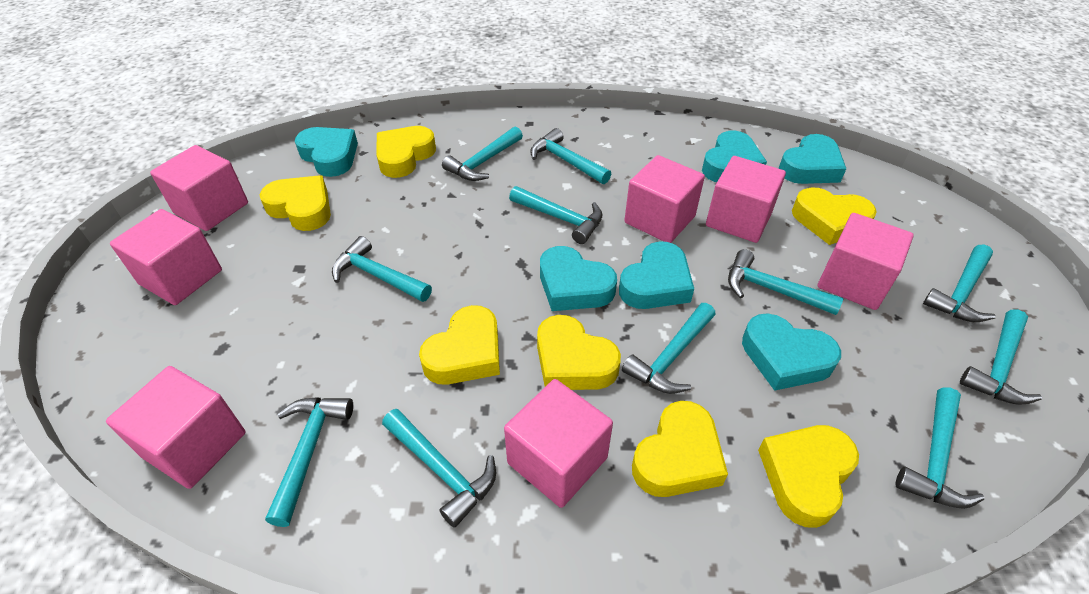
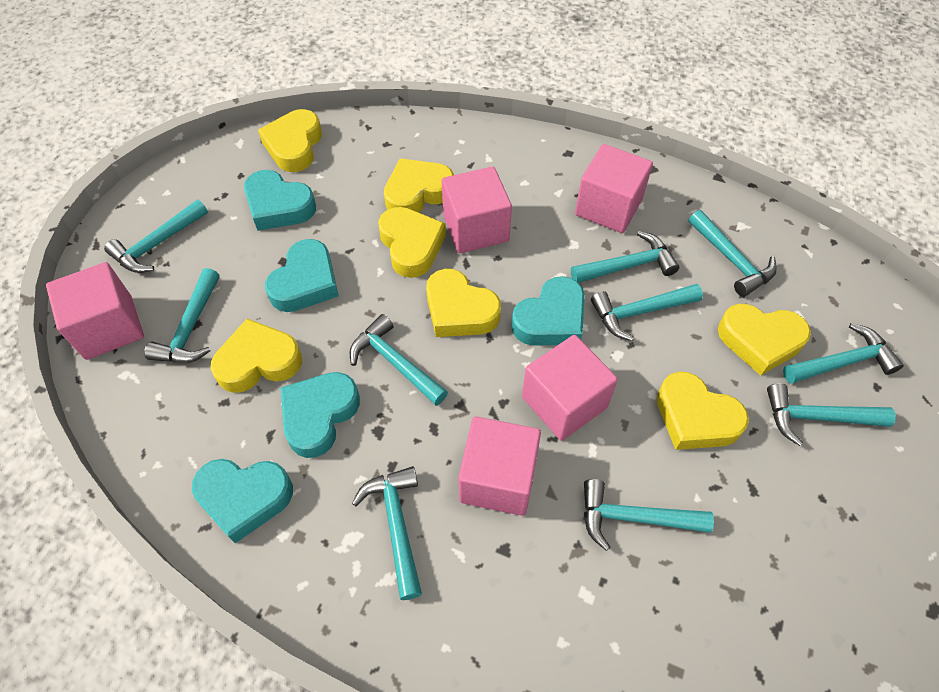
pink cube: 7 -> 5
turquoise hammer: 11 -> 10
turquoise heart: 6 -> 5

